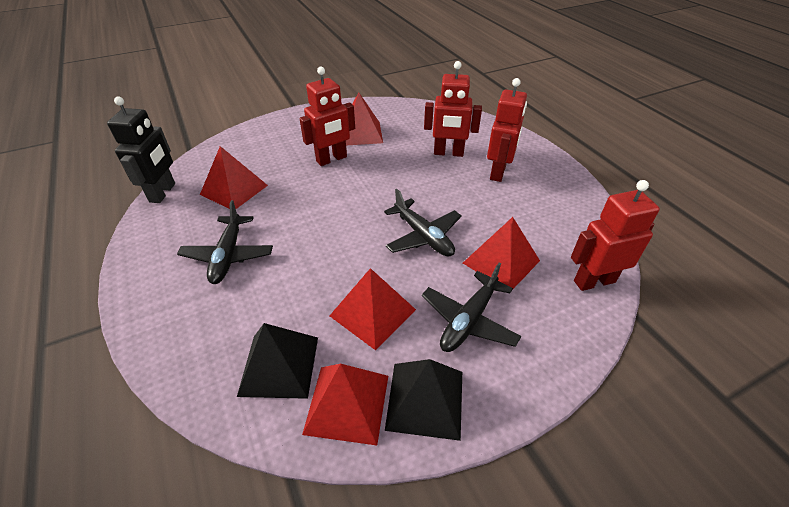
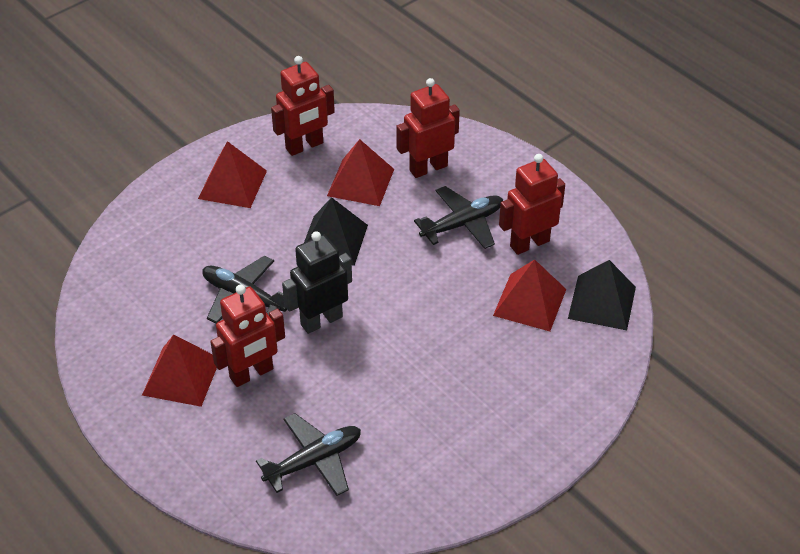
red pyramid: 5 -> 4

